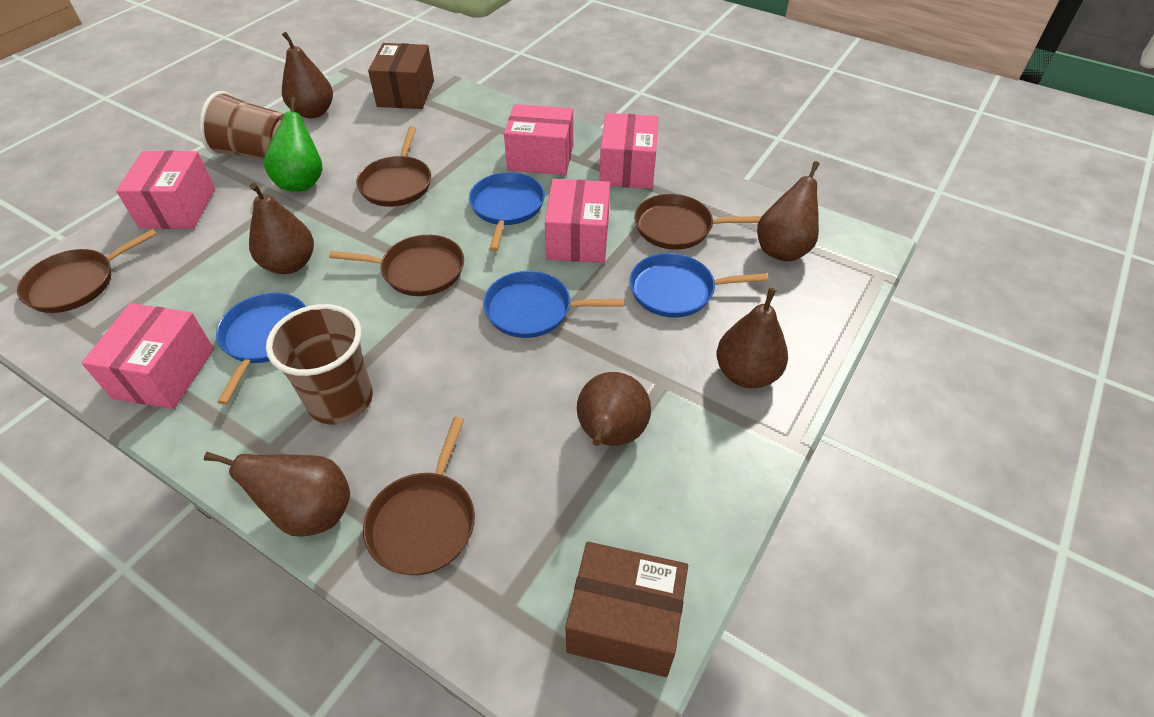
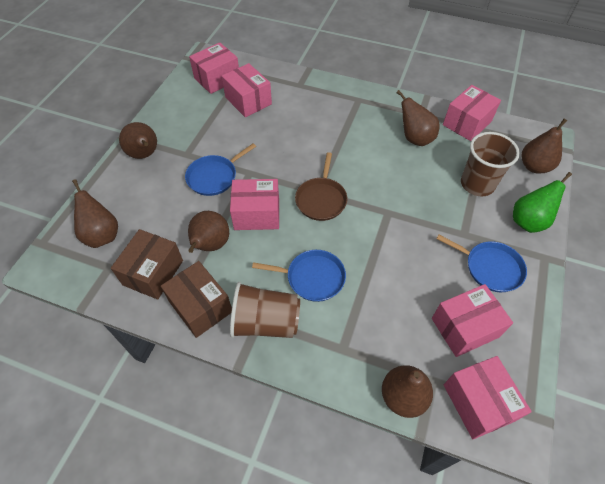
blue pan: 4 -> 3
brown pan: 5 -> 1
pink box: 5 -> 6

